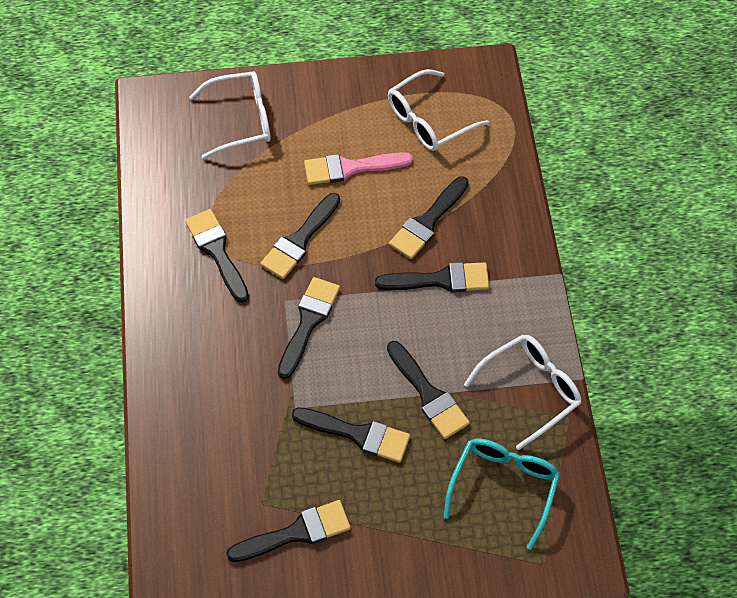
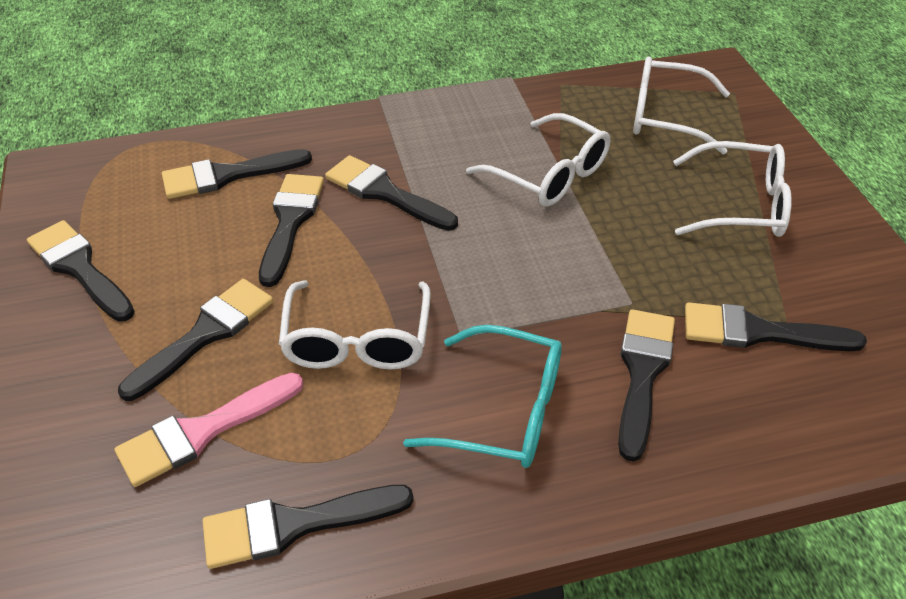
white glasses: 3 -> 4

